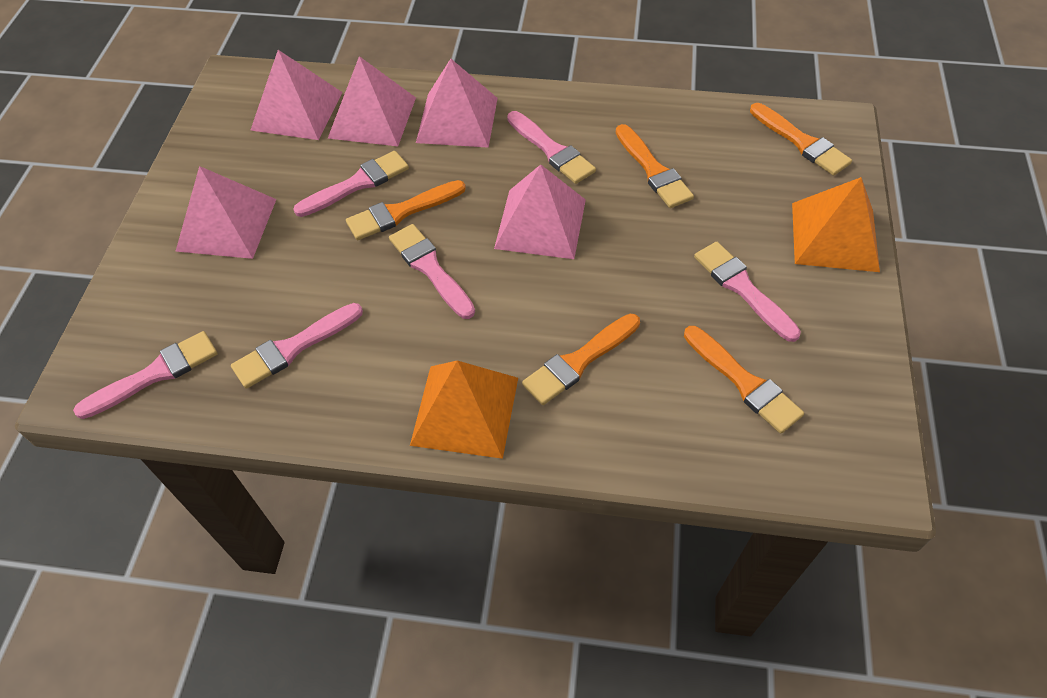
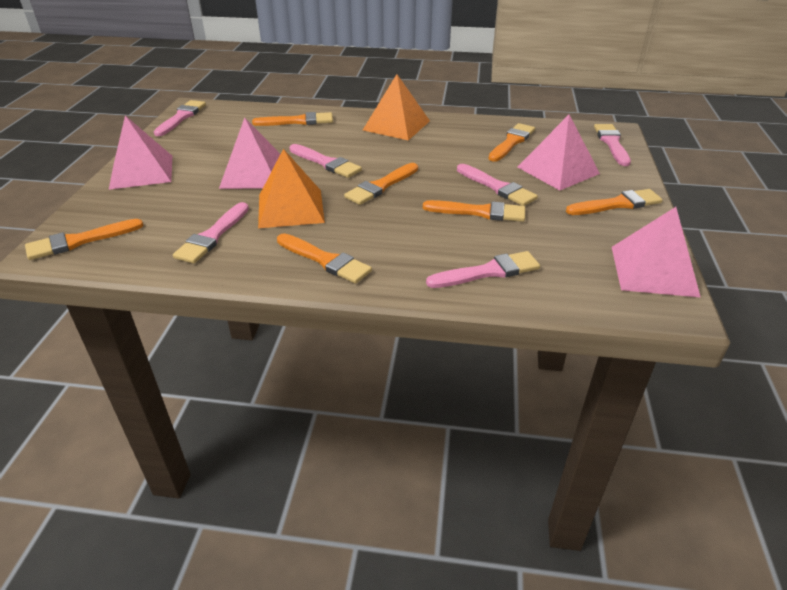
orange brush: 5 -> 7
pink pyramid: 5 -> 4

